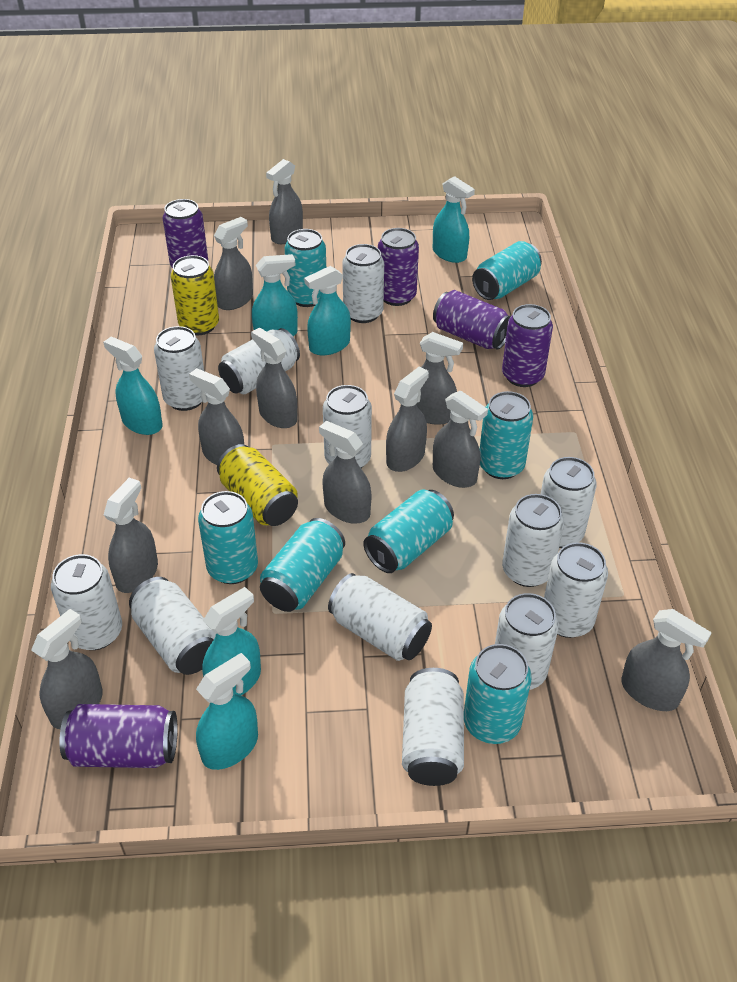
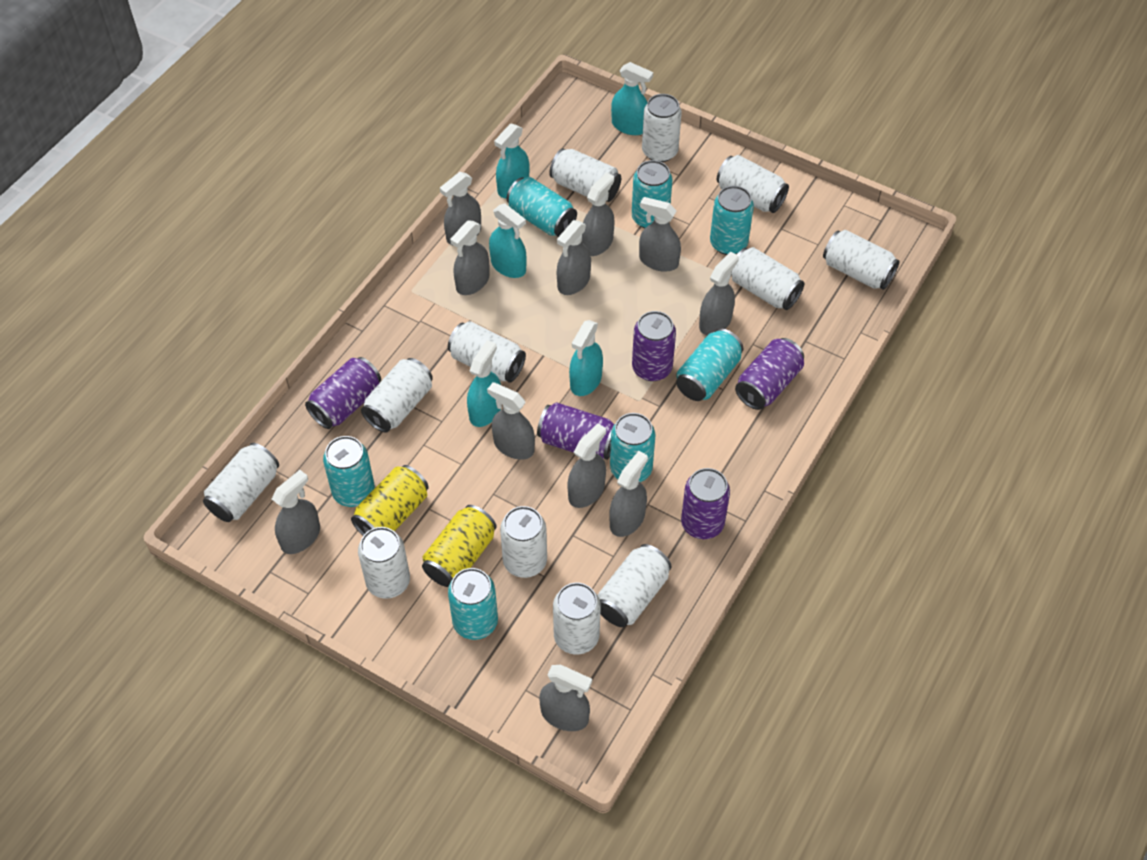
turquoise spray bottle: 6 -> 5

